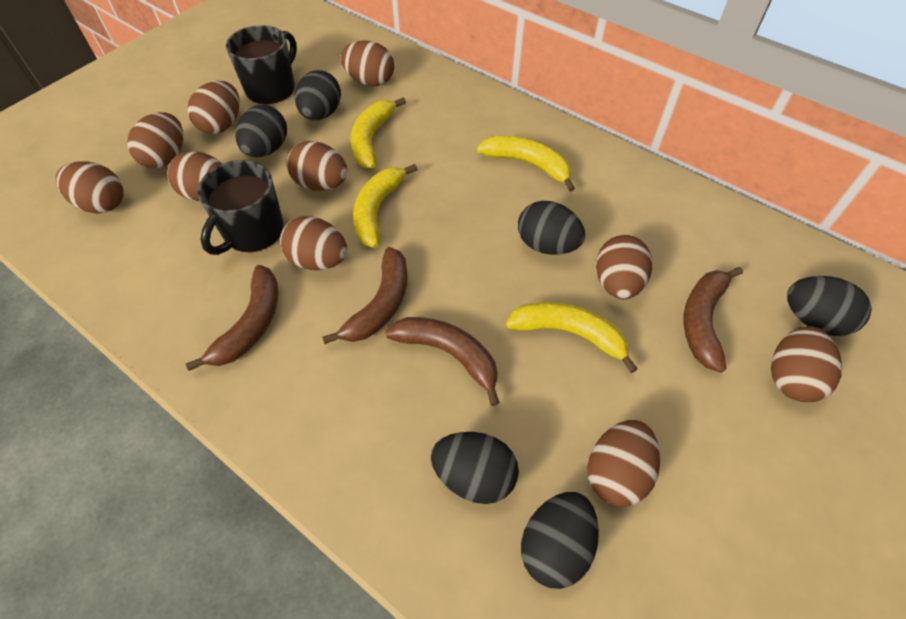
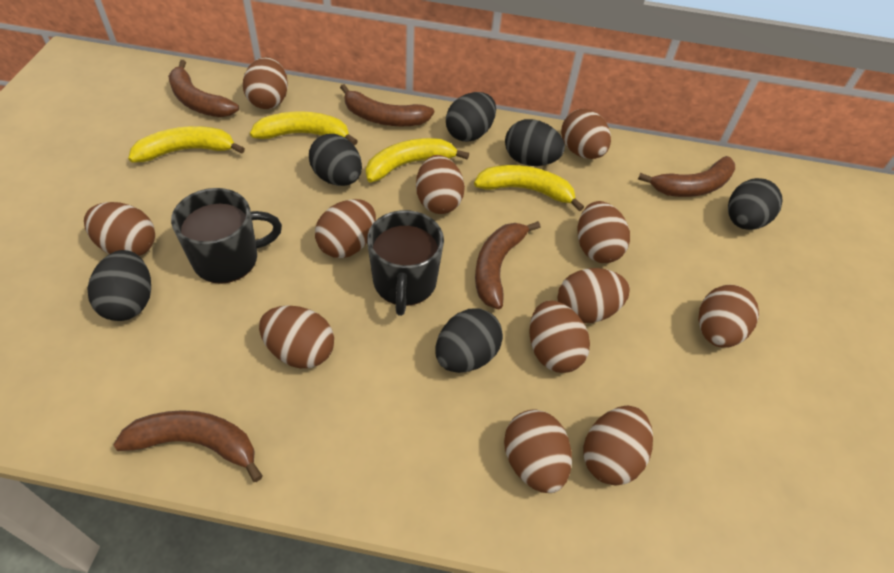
brown banana: 4 -> 5
brown egg: 10 -> 12

